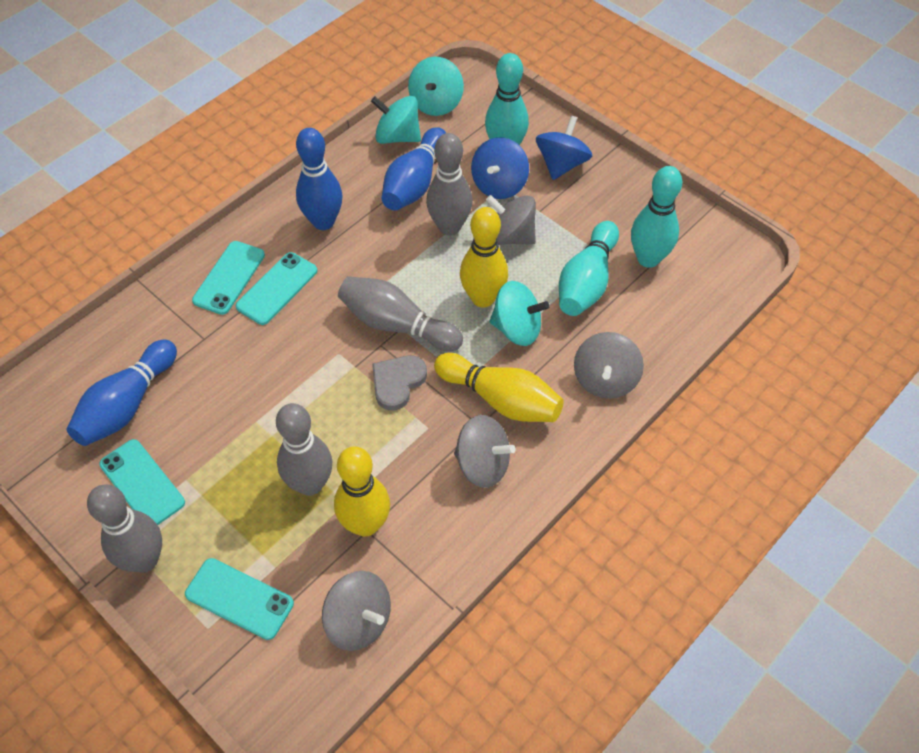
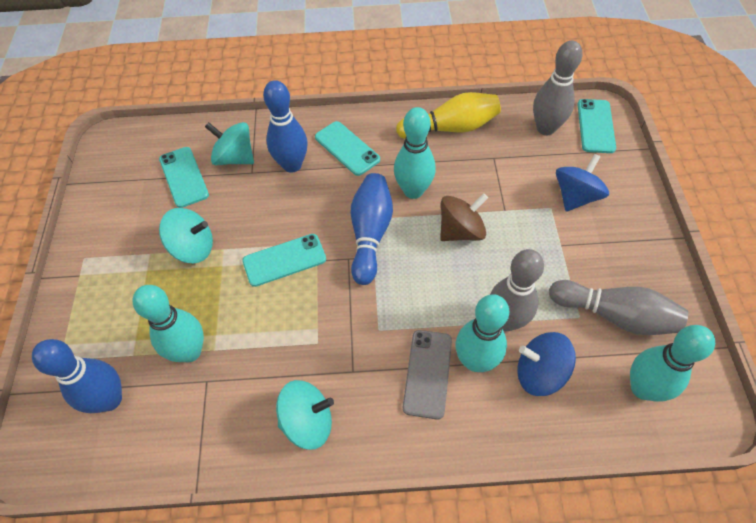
brown spinning top: 0 -> 1
grey bowling pin: 4 -> 3
grey heart: 1 -> 0
grey phone: 0 -> 1
grey spinning top: 4 -> 0
turquoise bowling pin: 3 -> 4
yellow bowling pin: 3 -> 1

